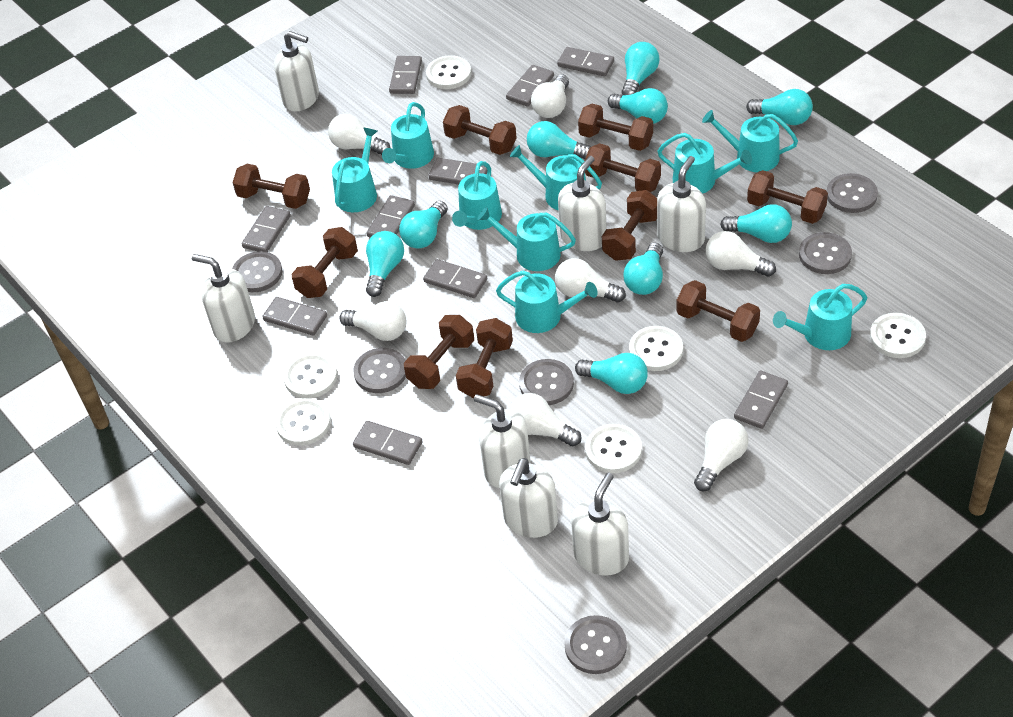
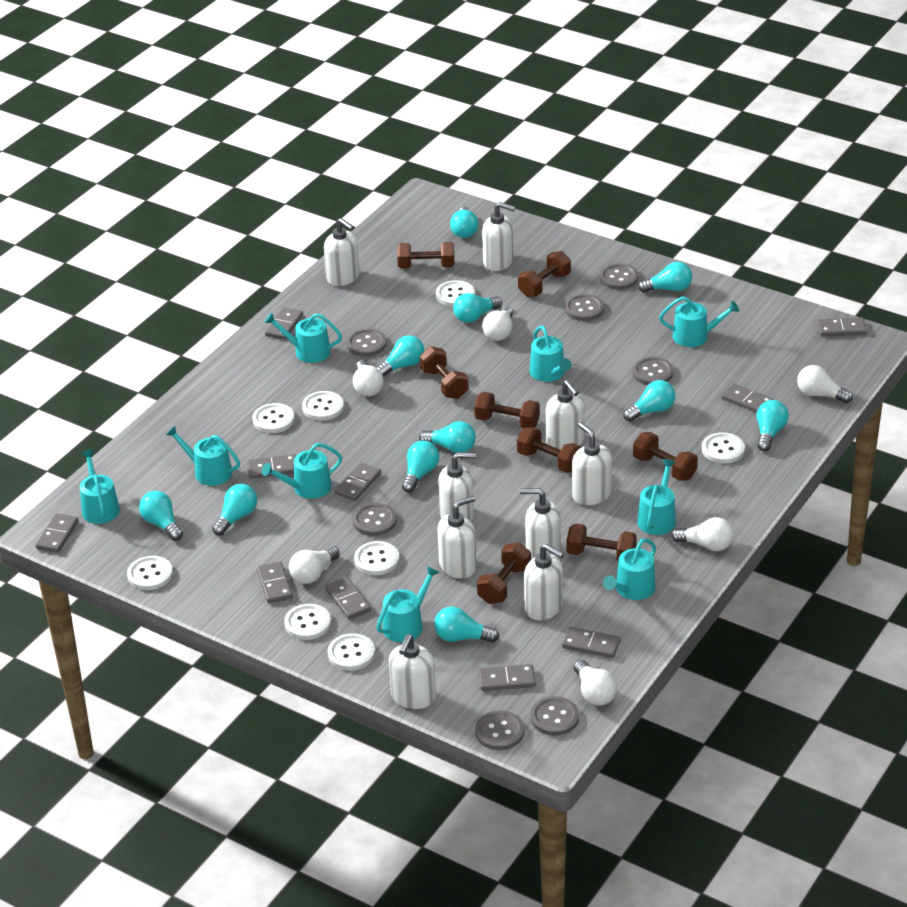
brown dumbbell: 10 -> 8
grey button: 6 -> 7
turquoise light bulb: 9 -> 11
white button: 6 -> 8
white light bulb: 7 -> 6
white soap dispenser: 7 -> 9

